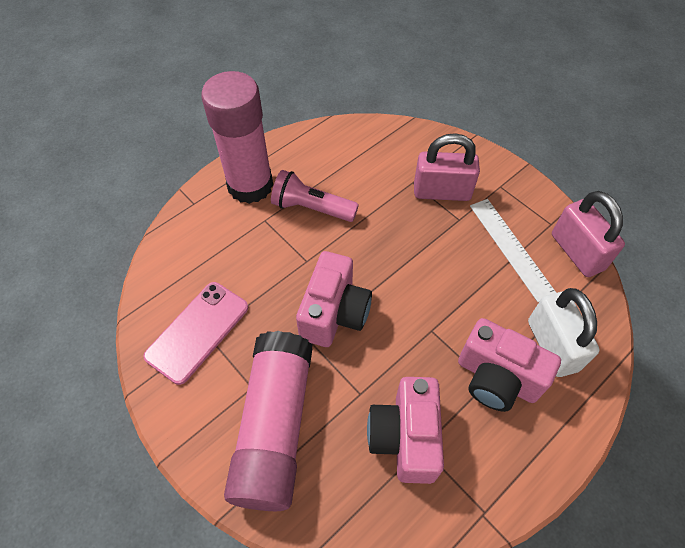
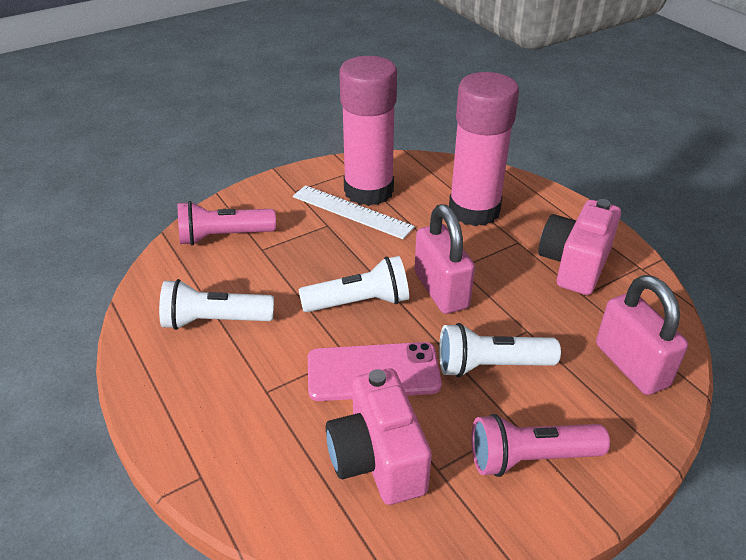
pink camera: 3 -> 2
pink flashlight: 1 -> 2
white flashlight: 0 -> 3
white padlock: 1 -> 0

